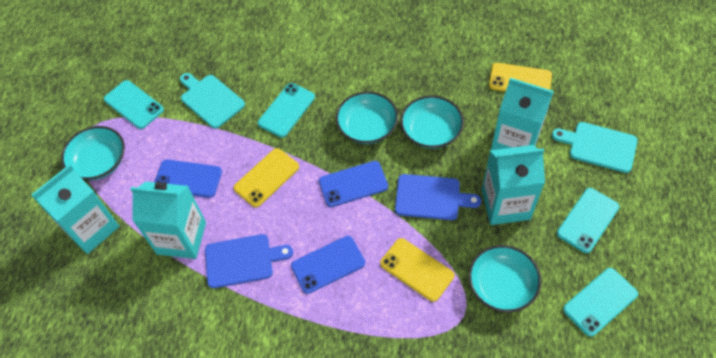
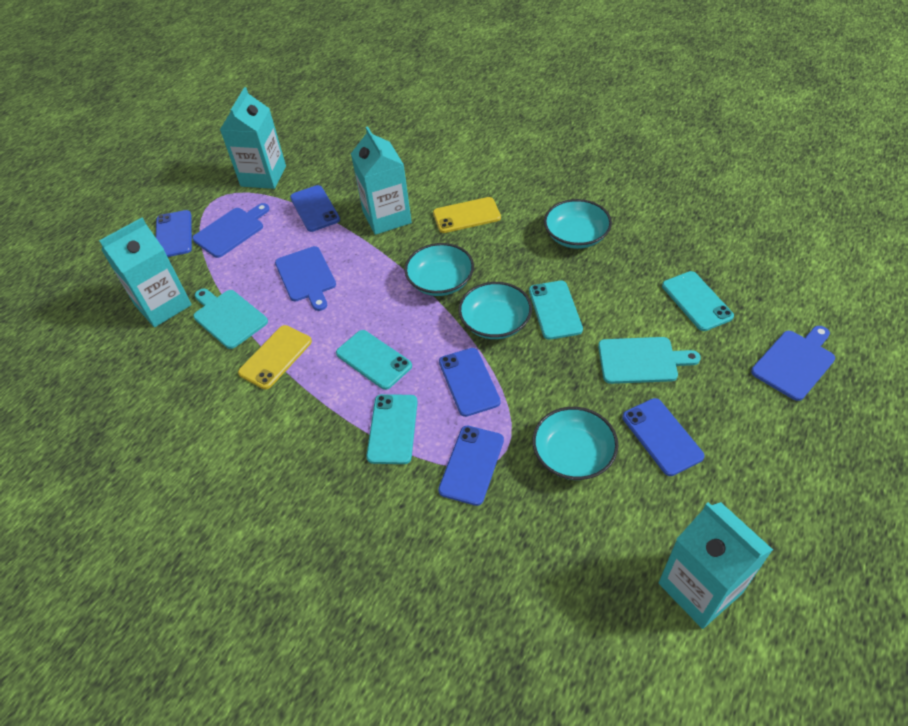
blue cutting board: 2 -> 3
blue phone: 3 -> 5
yellow phone: 3 -> 2

